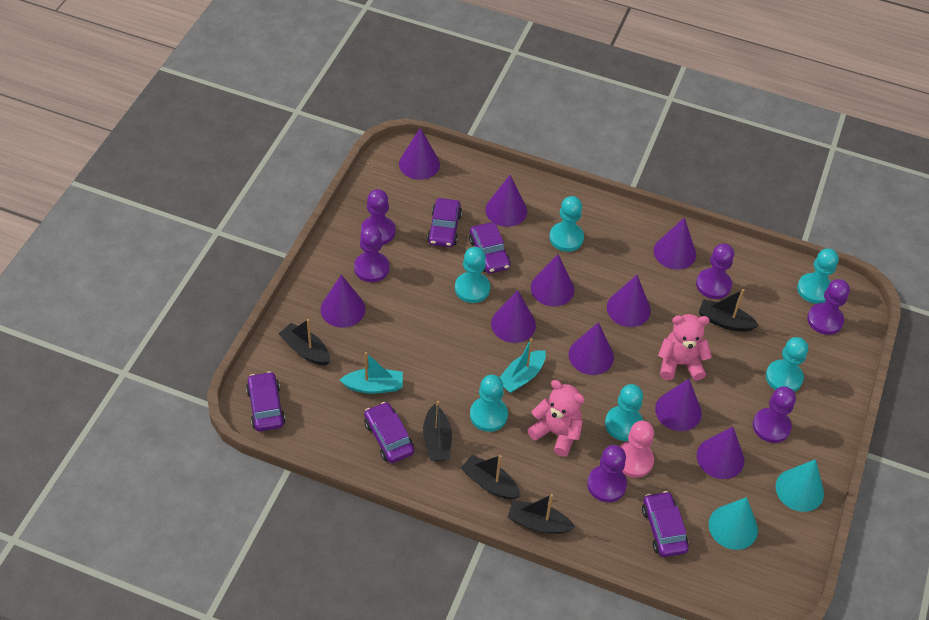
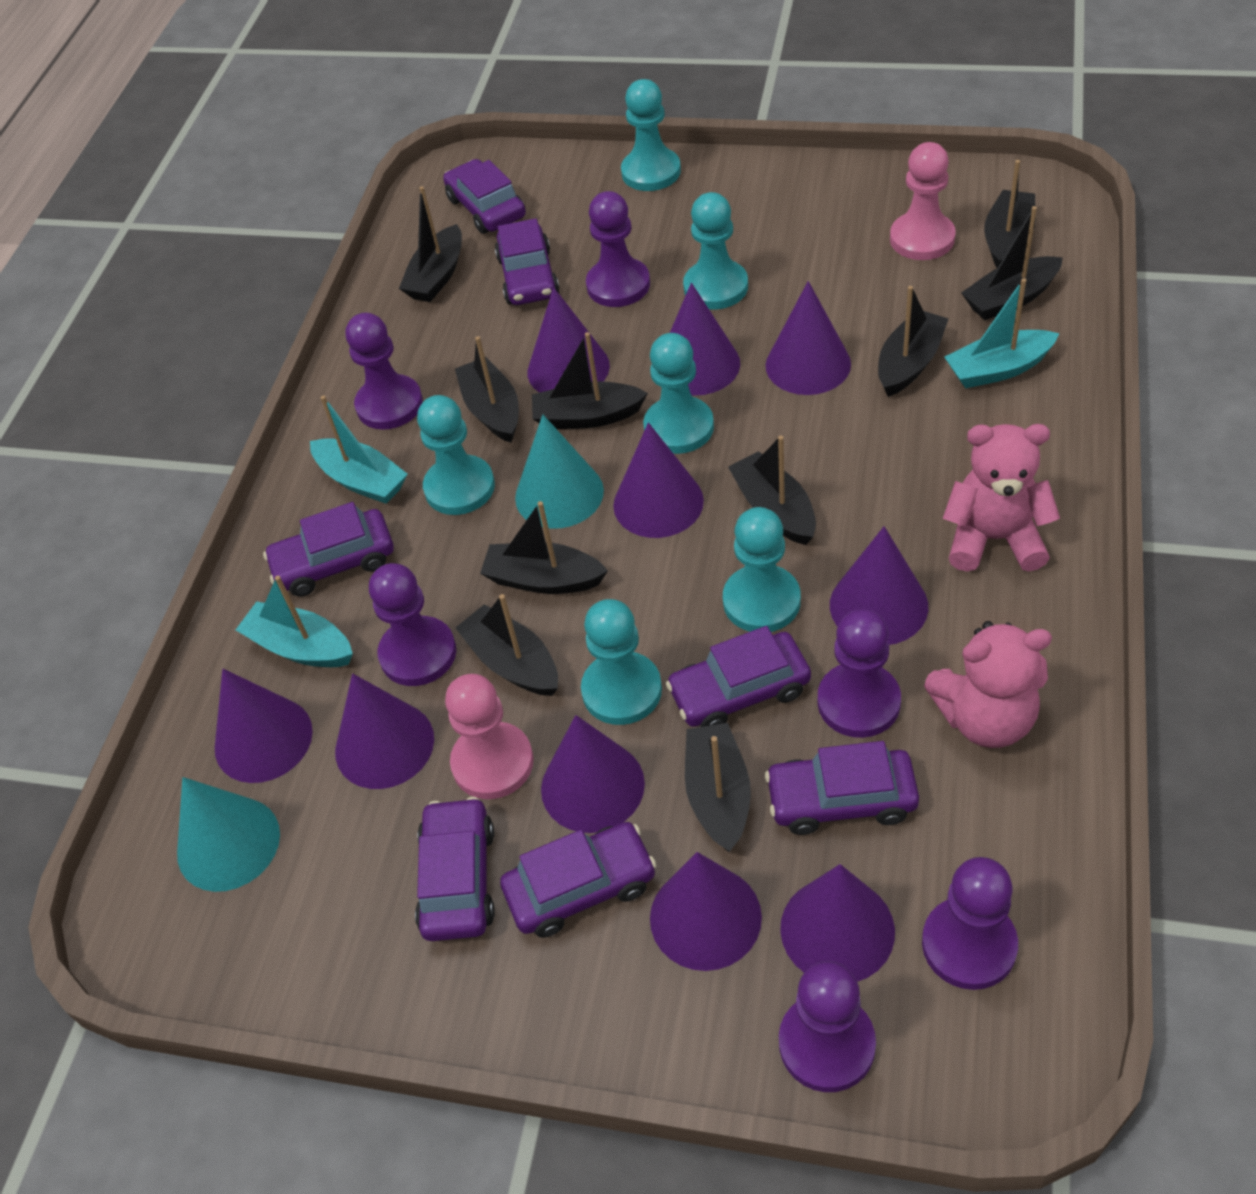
black boat: 5 -> 10
pink pawn: 1 -> 2
purple car: 5 -> 7
turquoise boat: 2 -> 3

